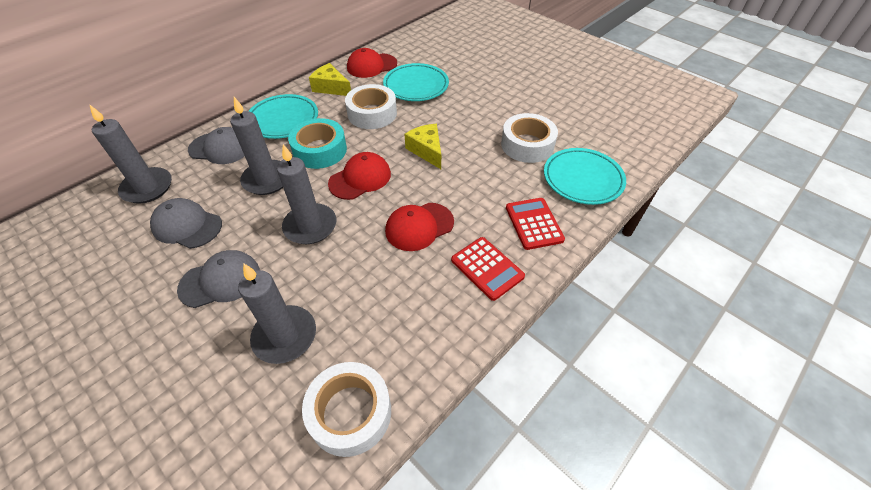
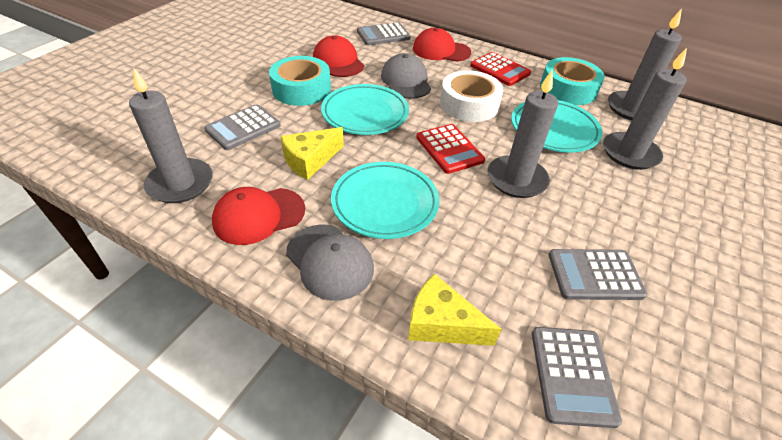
grey calculator: 0 -> 4
grey cap: 3 -> 2
turquoise tape: 1 -> 2
white tape: 3 -> 1

